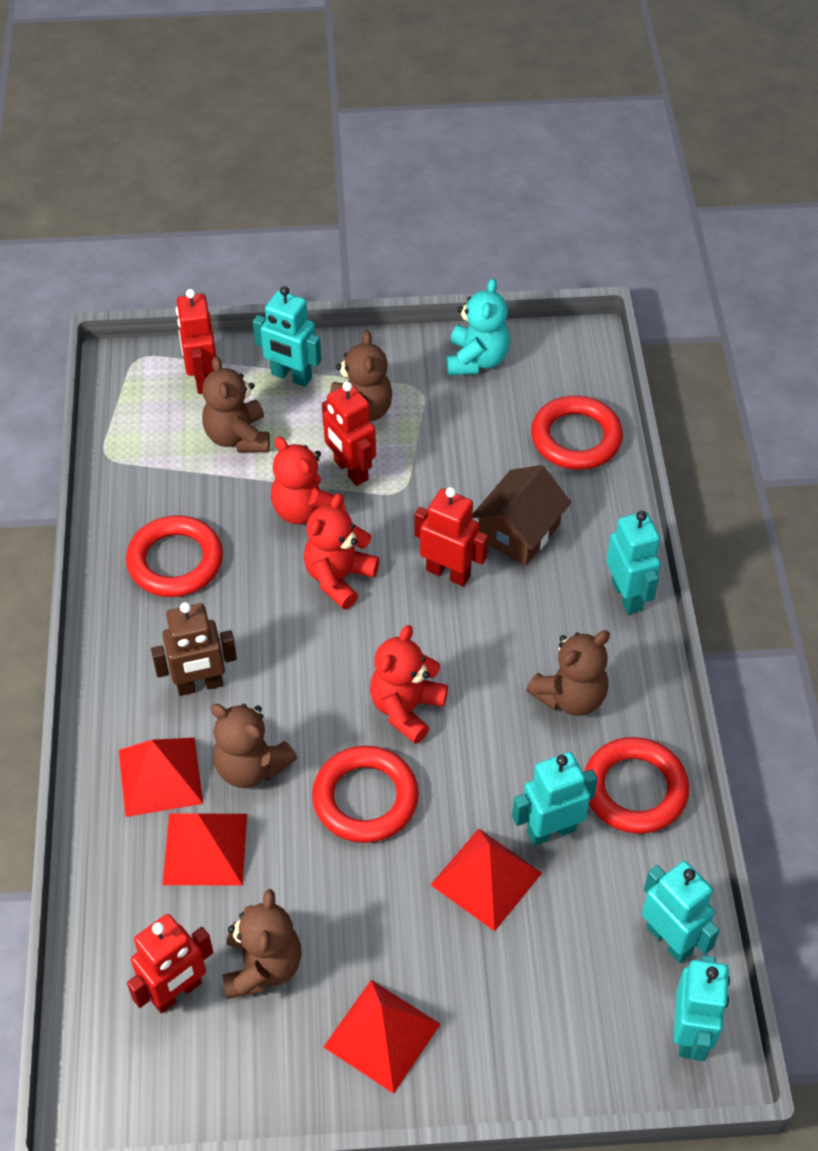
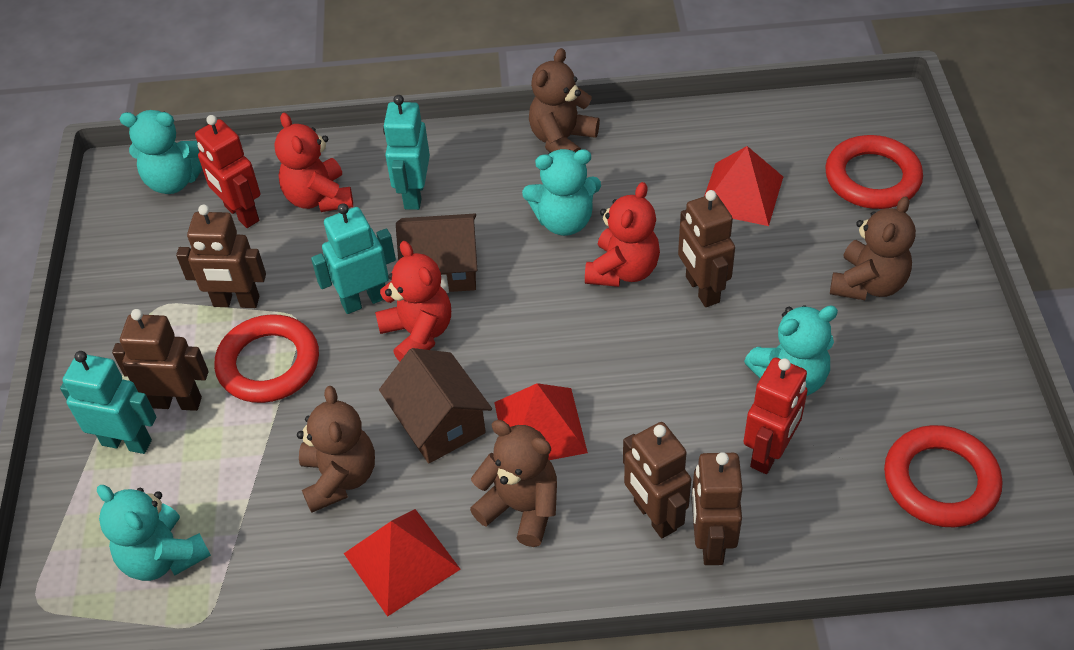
brown house: 1 -> 2
brown robot: 1 -> 5
brown teddy bear: 5 -> 4
red pyramid: 4 -> 3
red ring: 4 -> 3
red robot: 4 -> 2
turquoise robot: 5 -> 3
turquoise teddy bear: 1 -> 4

